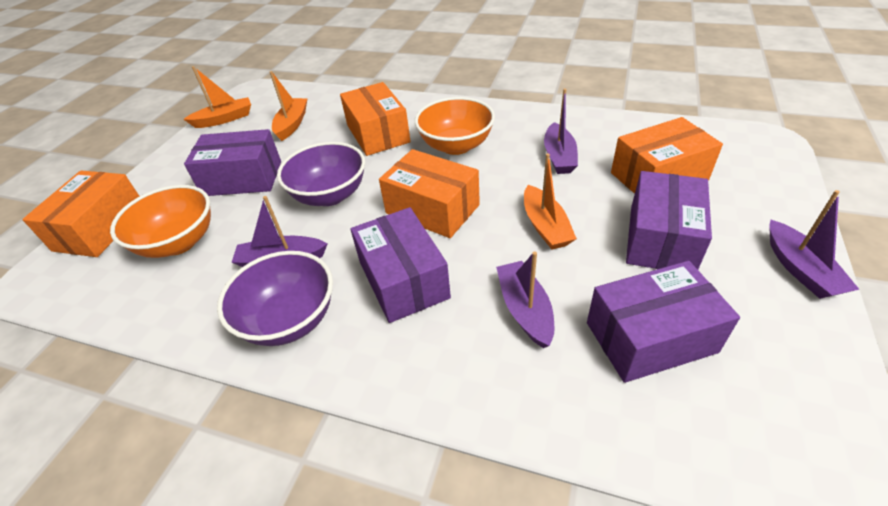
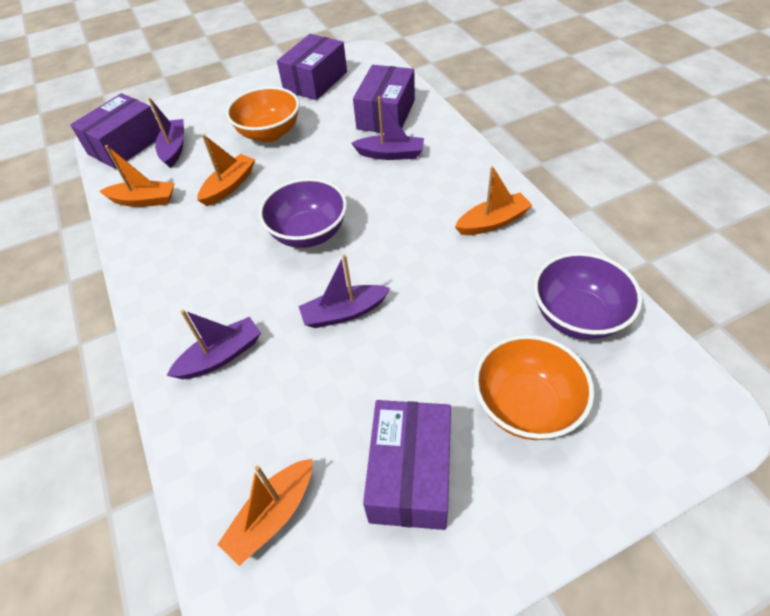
orange boat: 3 -> 4
orange box: 4 -> 0

